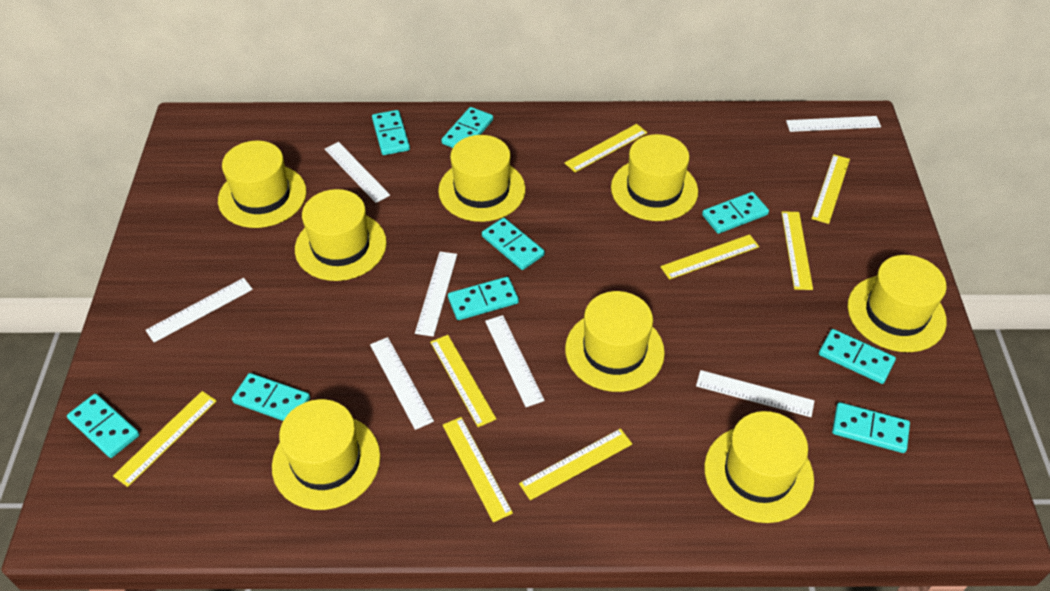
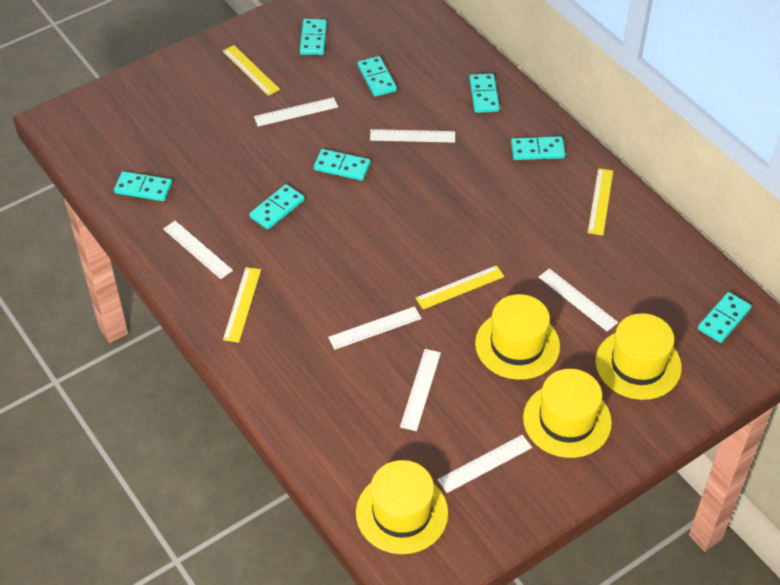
turquoise domino: 9 -> 8
yellow hat: 8 -> 4
yellow ruler: 8 -> 4

